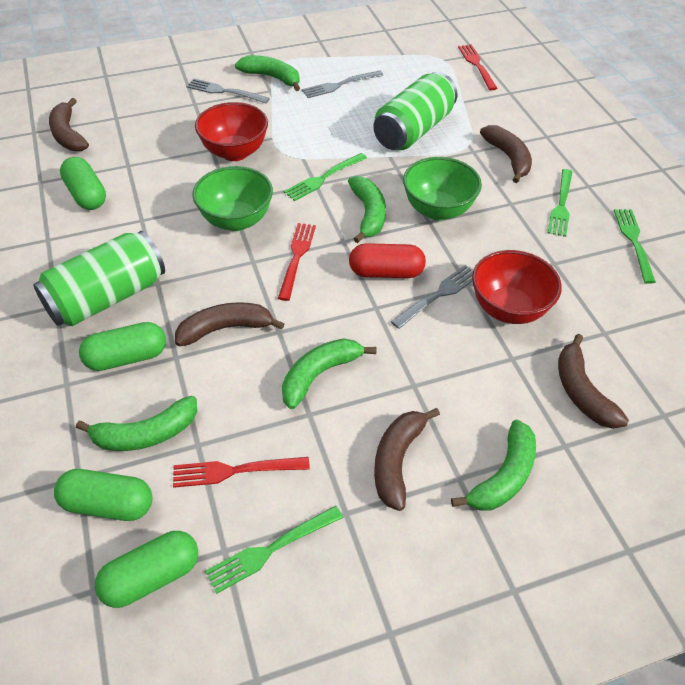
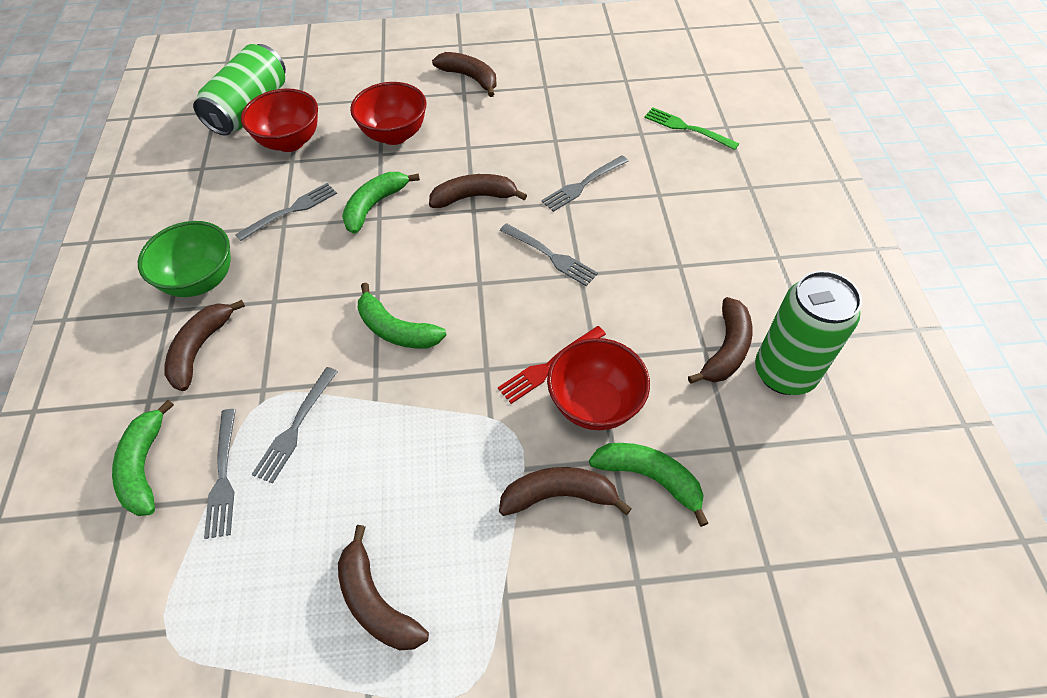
brown banana: 5 -> 6
green banana: 5 -> 4
green bowl: 2 -> 1
green capsule: 4 -> 0
green fork: 4 -> 1
grey fork: 3 -> 5
red bowl: 2 -> 3
red capsule: 1 -> 0
red fork: 3 -> 1

